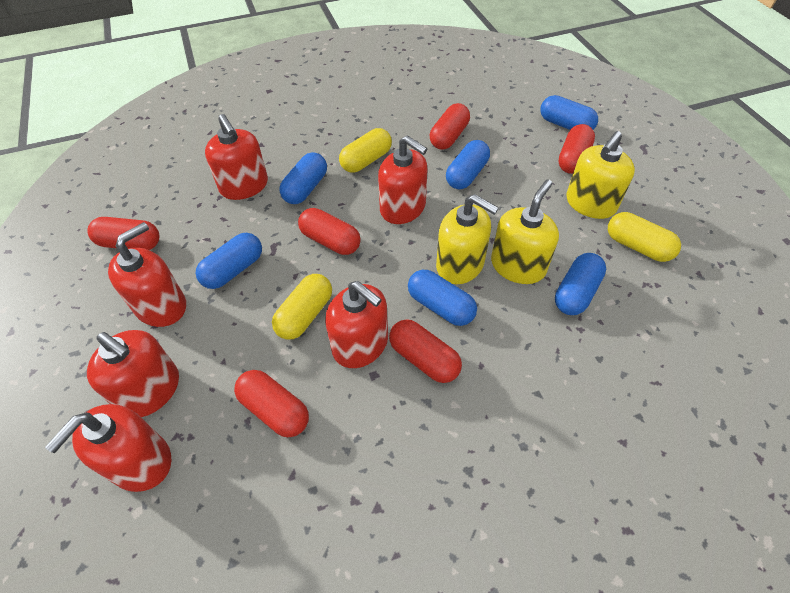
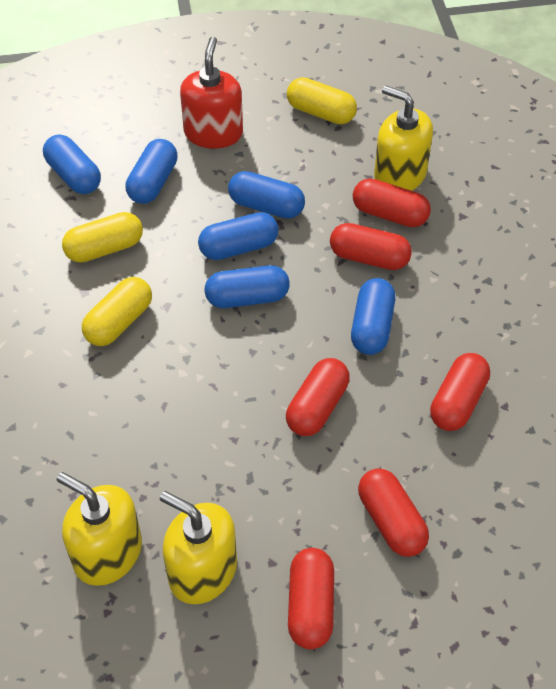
red soap dispenser: 6 -> 1

